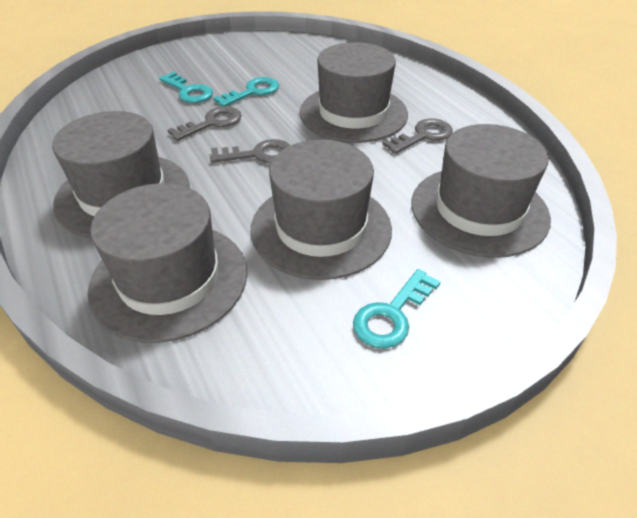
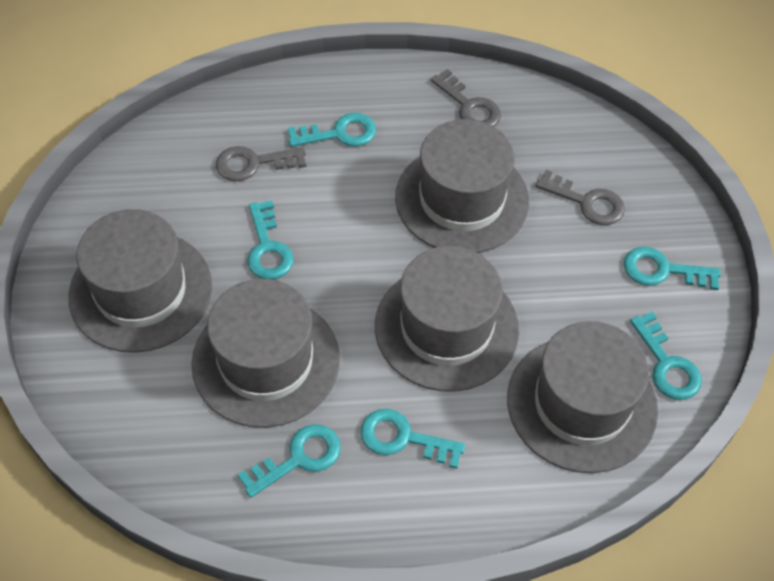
turquoise key: 3 -> 6

